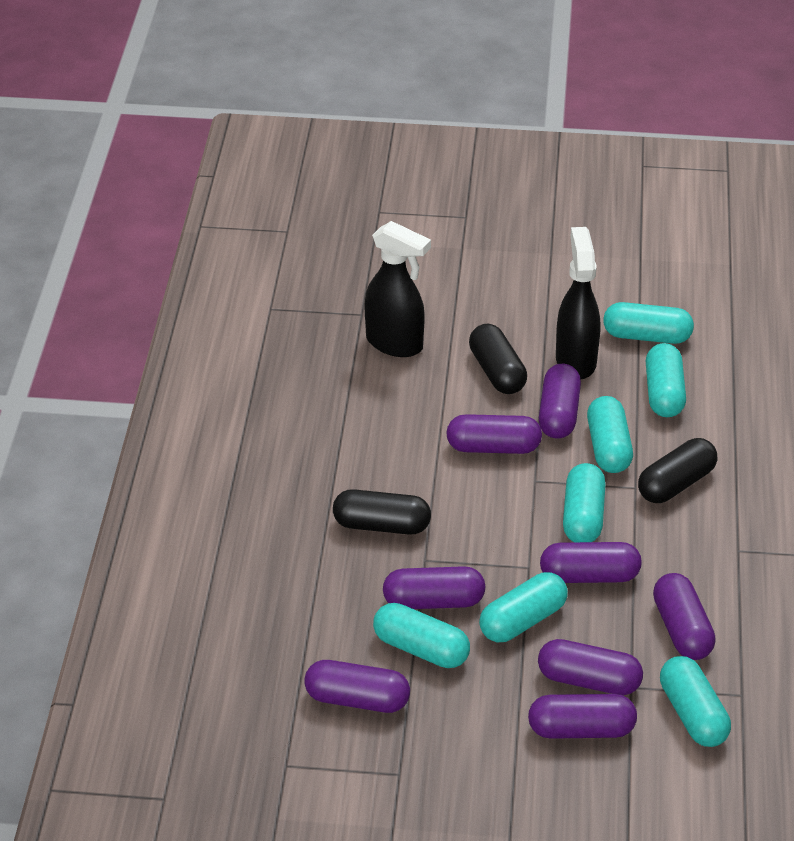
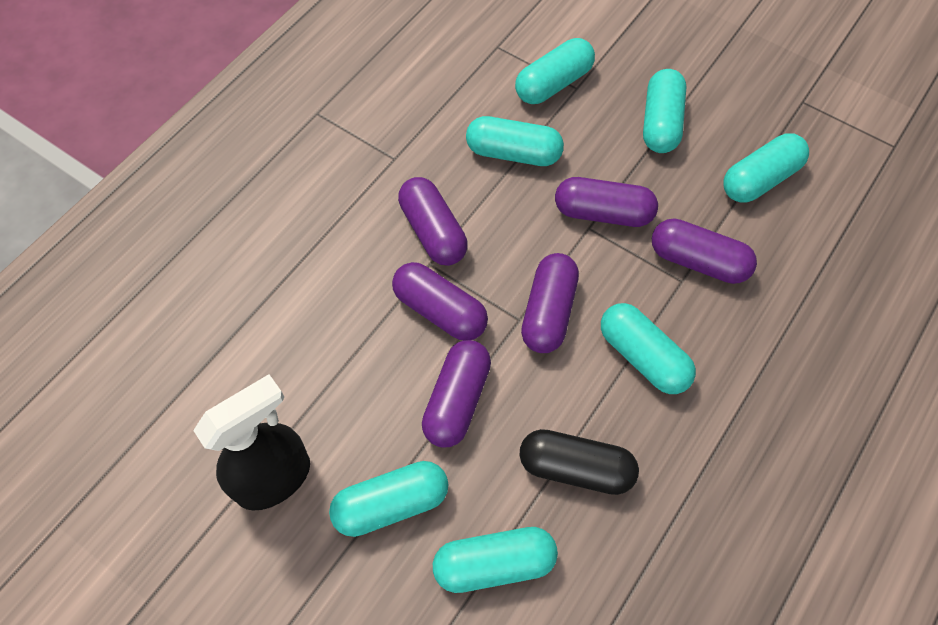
black capsule: 3 -> 1
black spray bottle: 2 -> 1
purple capsule: 8 -> 6

